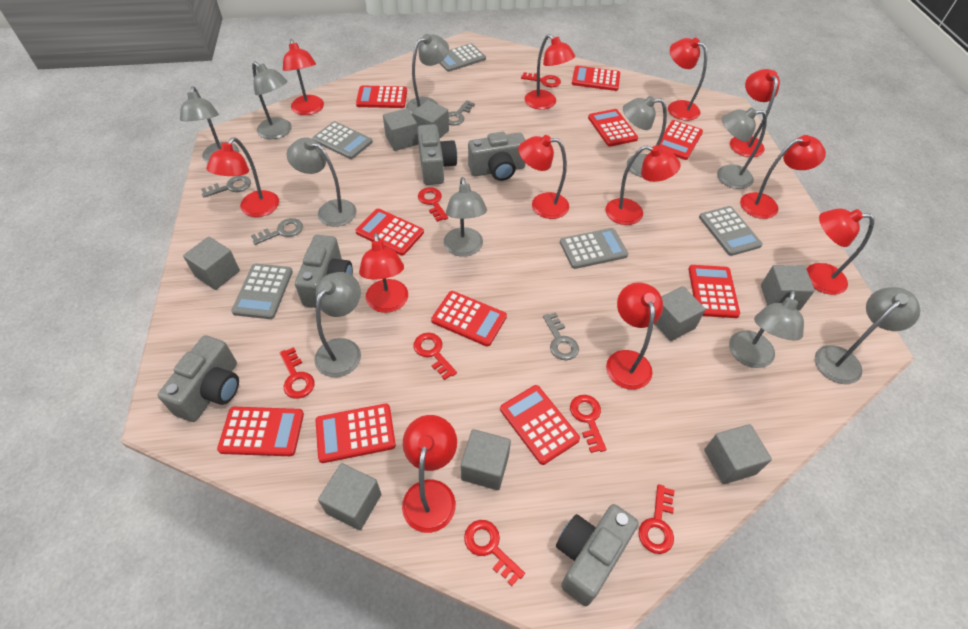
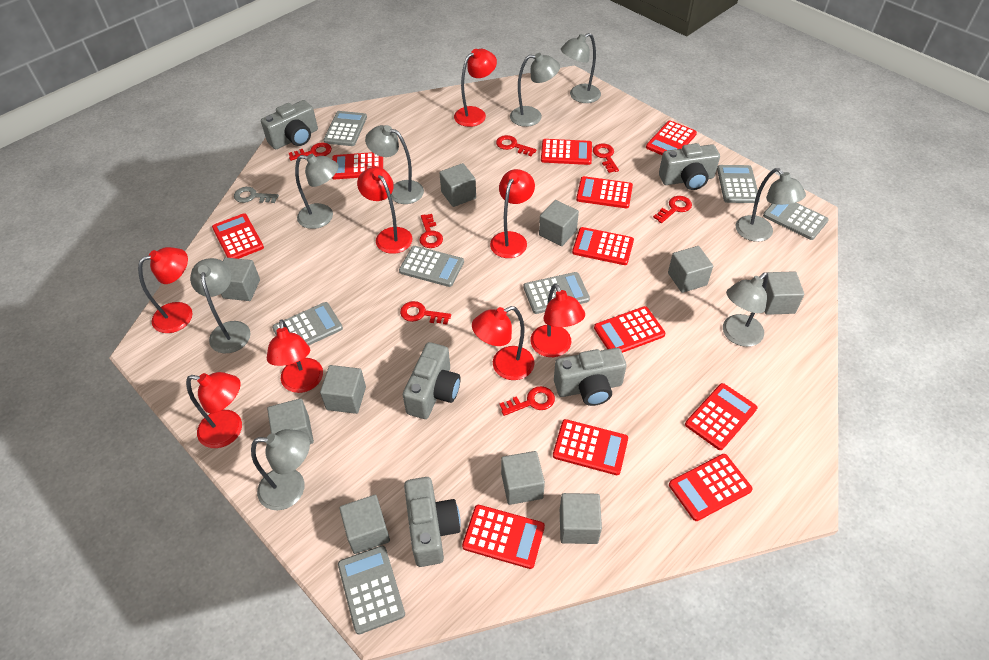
grey calculator: 5 -> 7
grey cube: 8 -> 10
grey key: 4 -> 1
grey lamp: 10 -> 8
red calculator: 10 -> 11
red lamp: 12 -> 8

